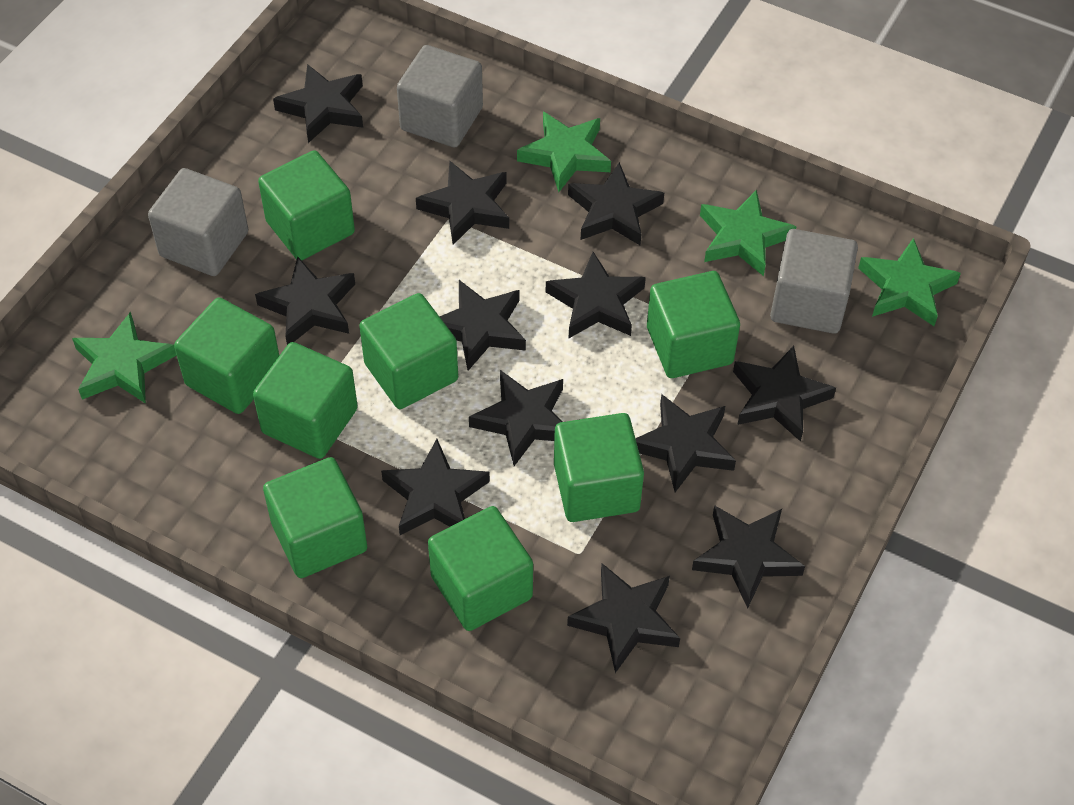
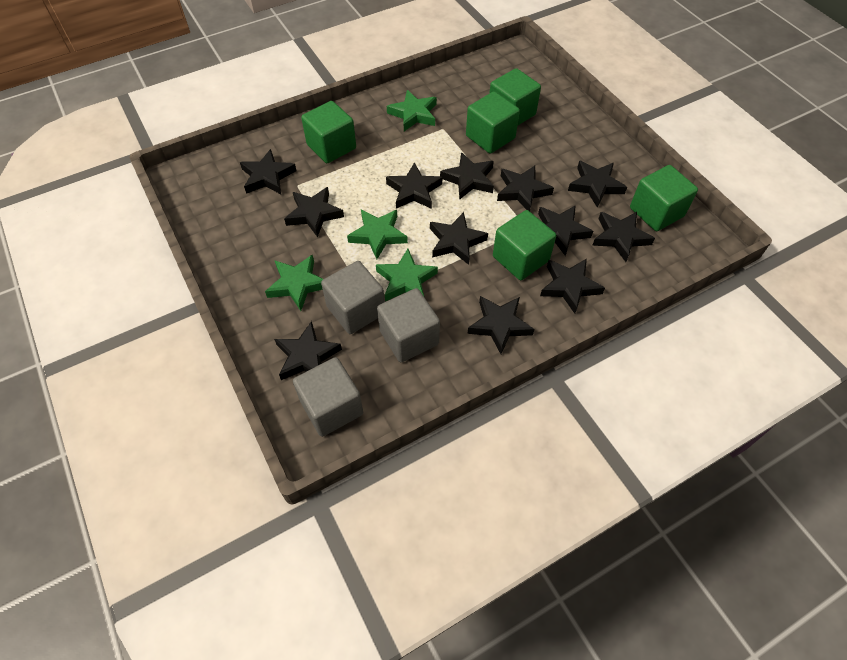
green cube: 8 -> 5

